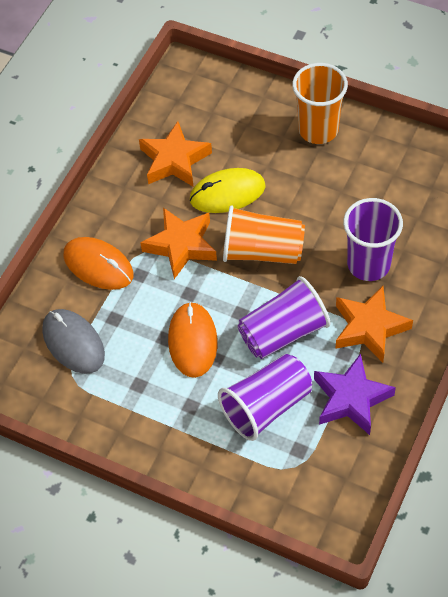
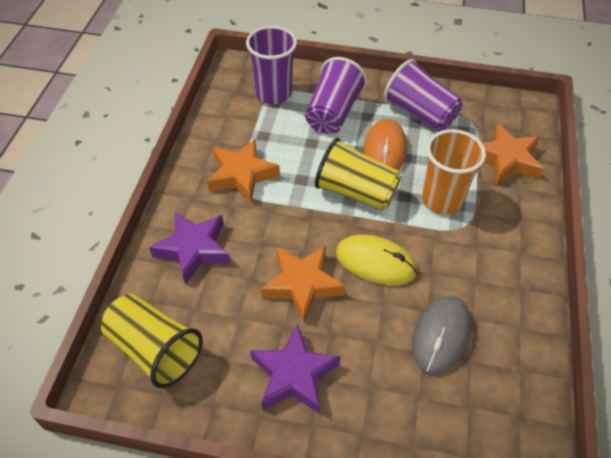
orange cup: 2 -> 1
orange mouse: 2 -> 1
purple star: 1 -> 2
yellow cup: 0 -> 2

